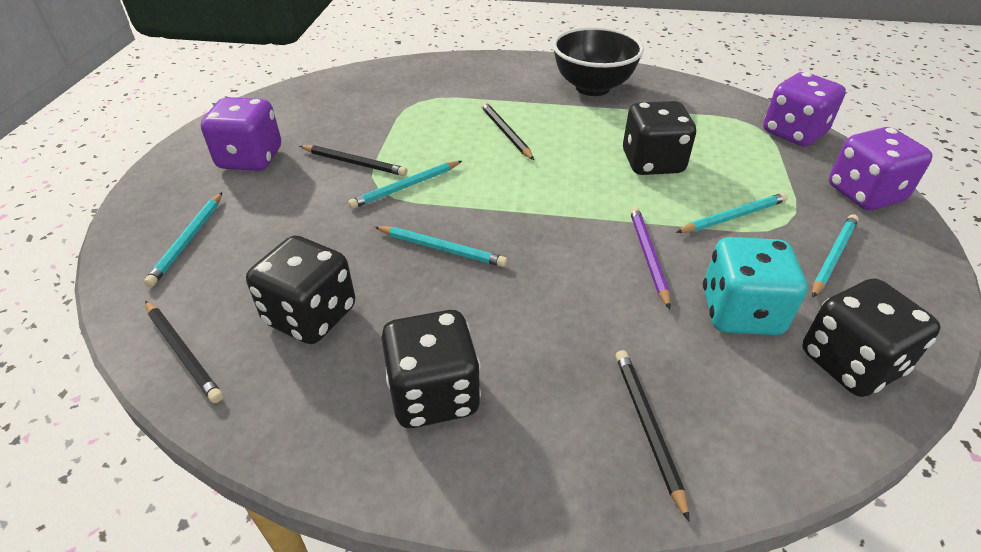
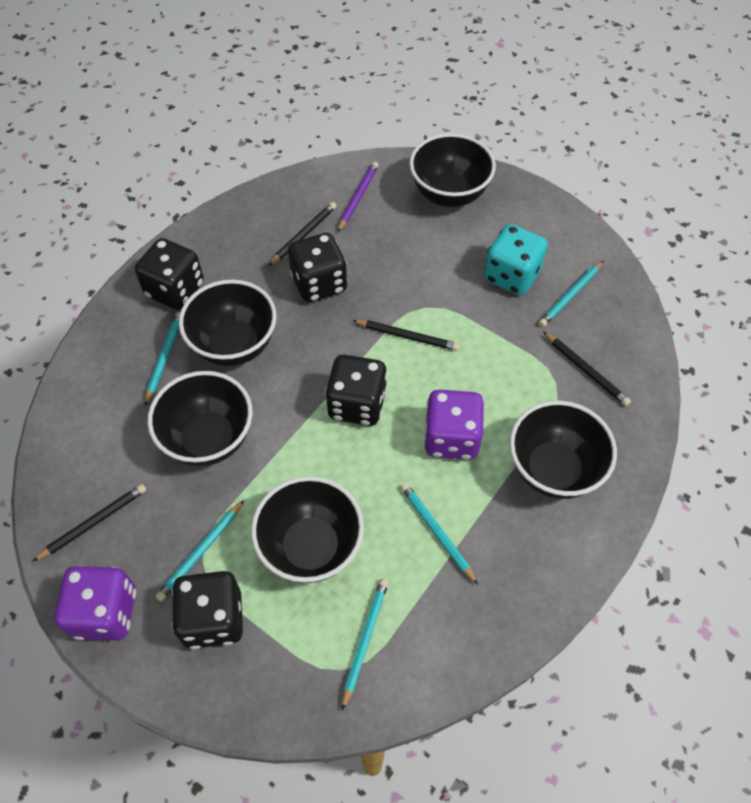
black bowl: 1 -> 5
purple dice: 3 -> 2

